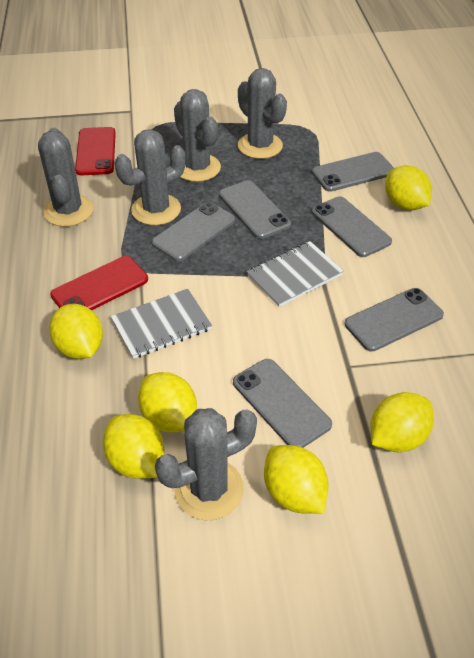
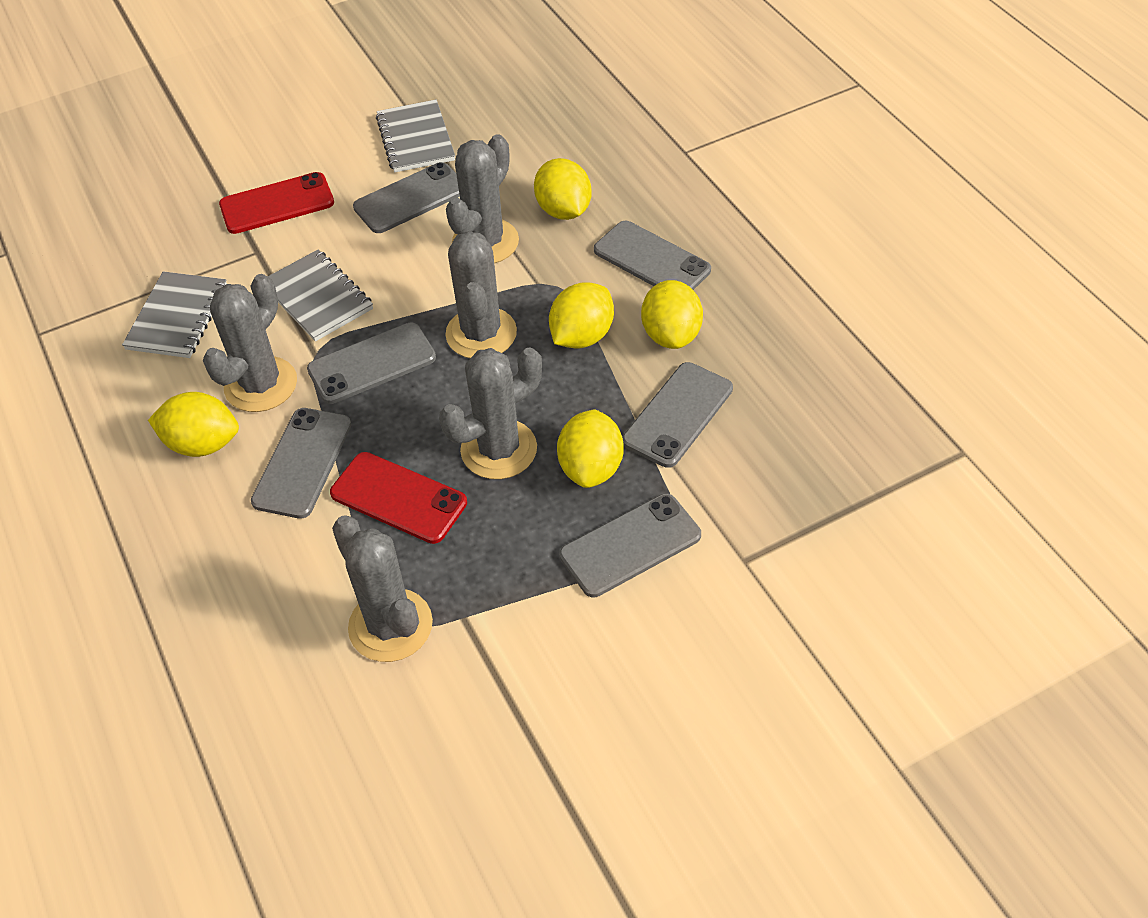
grey notebook: 2 -> 3
yellow lemon: 6 -> 5

